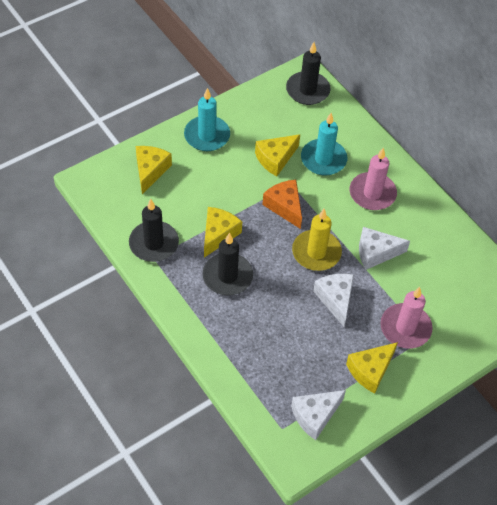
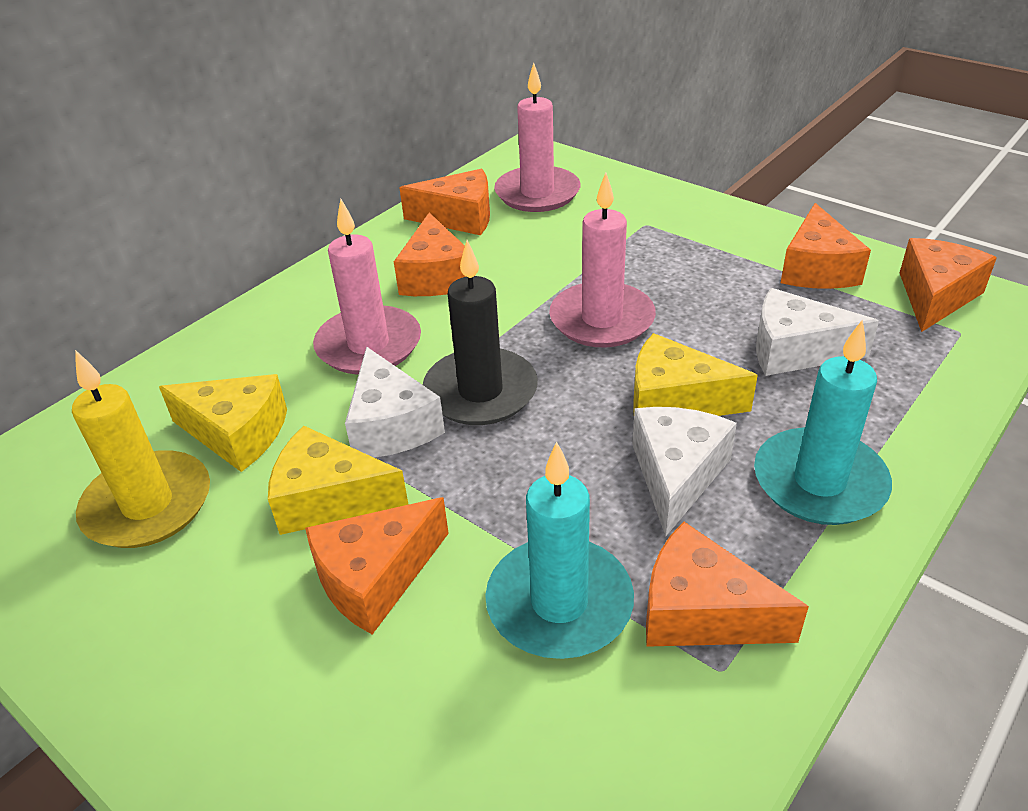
black candle: 3 -> 1
orange cheese: 1 -> 6
pink candle: 2 -> 3
yellow cheese: 4 -> 3

